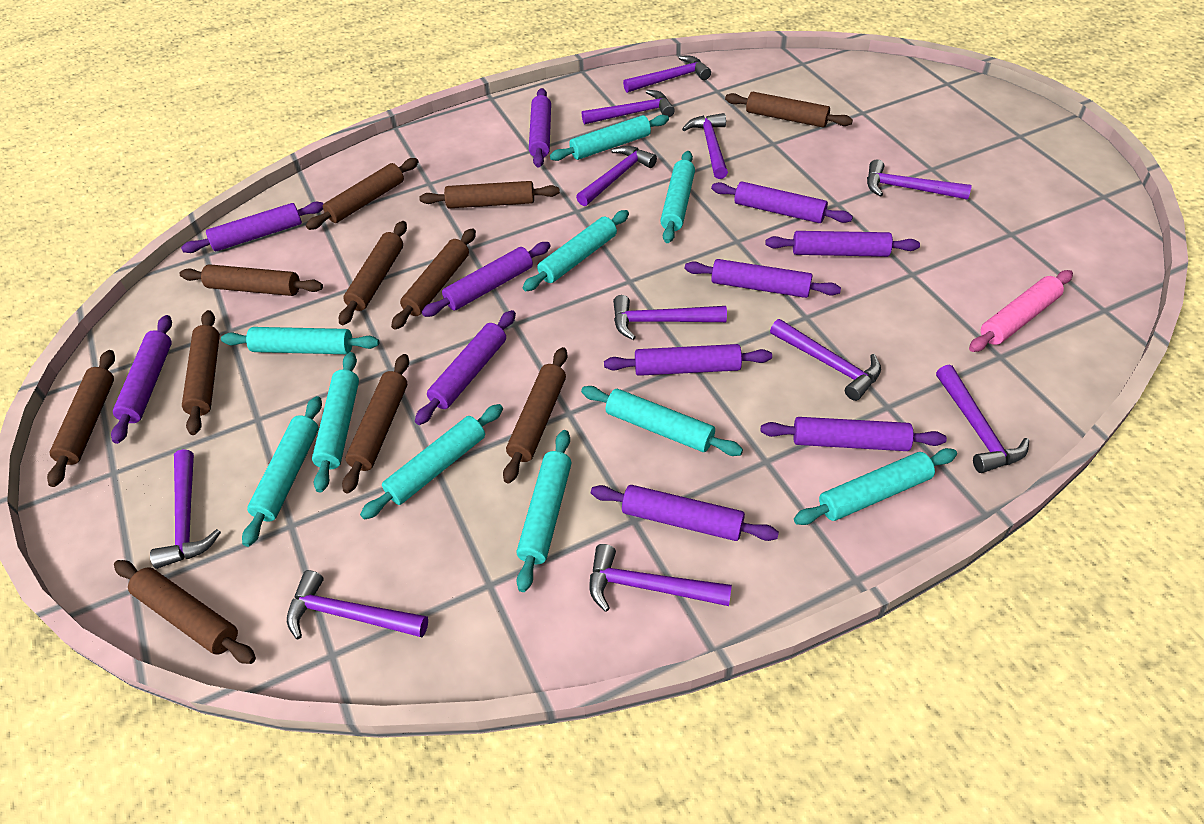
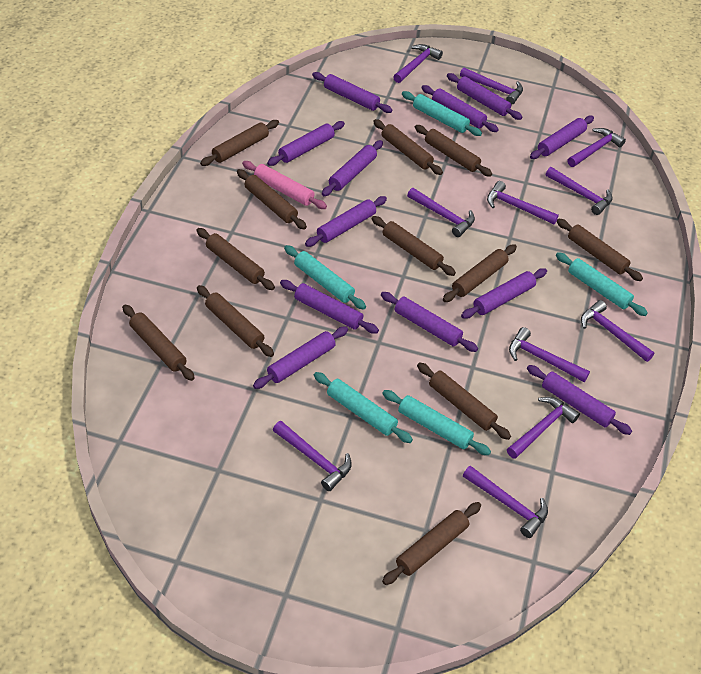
brown rolling pin: 11 -> 12
purple rolling pin: 11 -> 12
turquoise rolling pin: 10 -> 5

